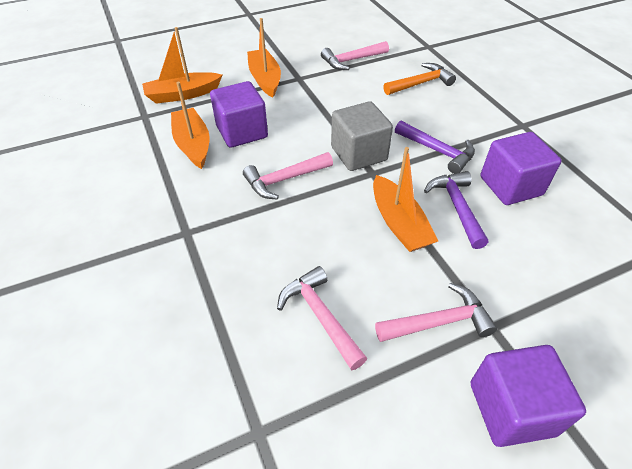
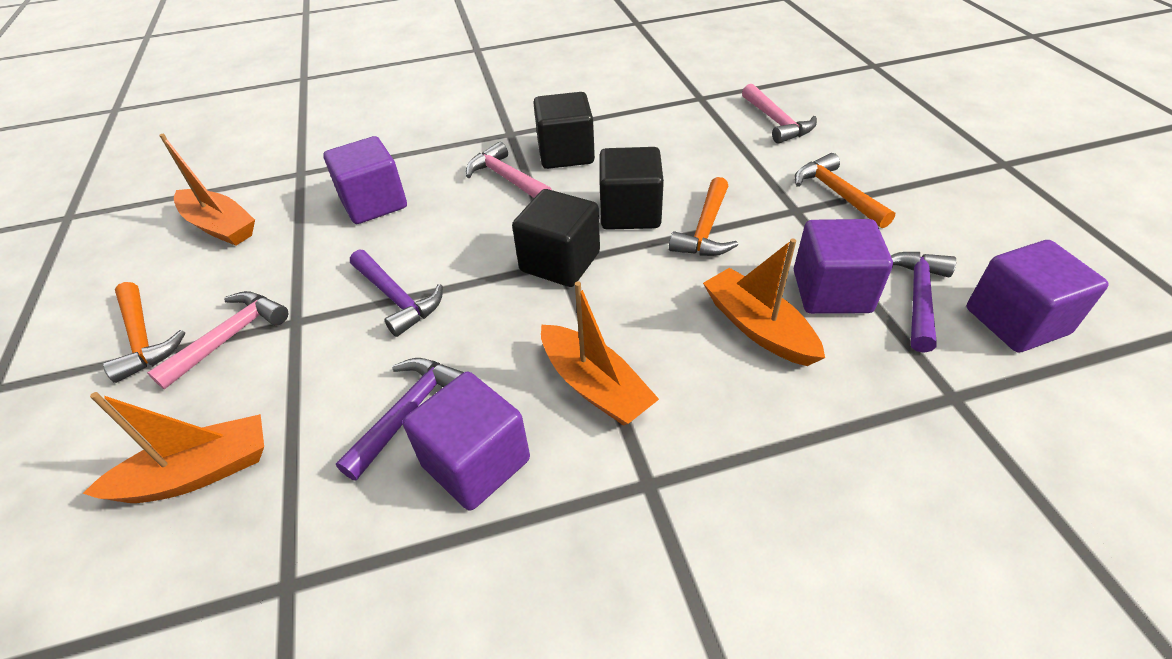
black cube: 0 -> 3
grey cube: 1 -> 0
orange hammer: 1 -> 3
pink hammer: 4 -> 3
purple cube: 3 -> 4
purple hammer: 2 -> 3

